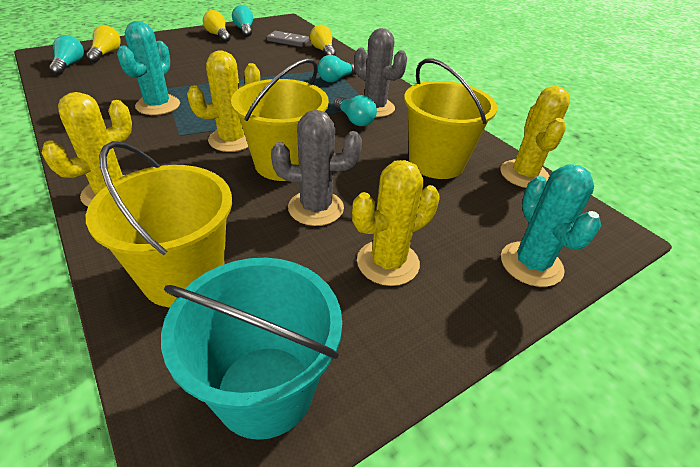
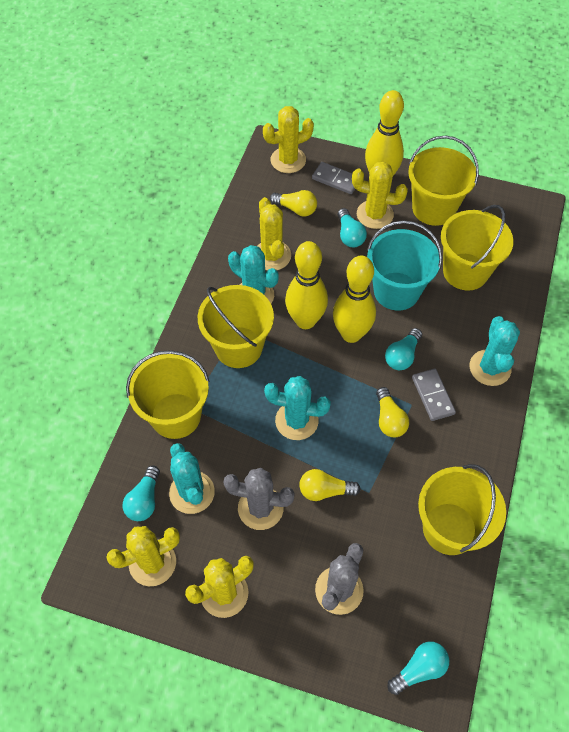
grey domino: 1 -> 2
turquoise cactus: 2 -> 4
yellow bowling pin: 0 -> 3
yellow bucket: 3 -> 5
yellow cactus: 4 -> 5

